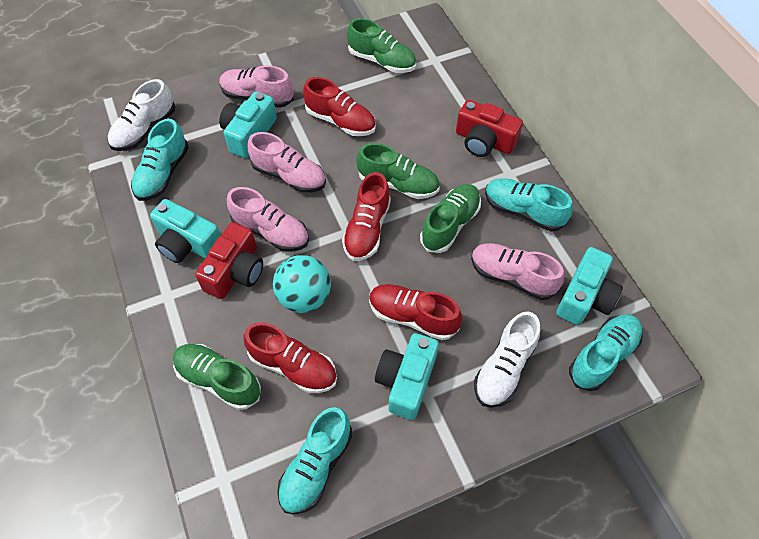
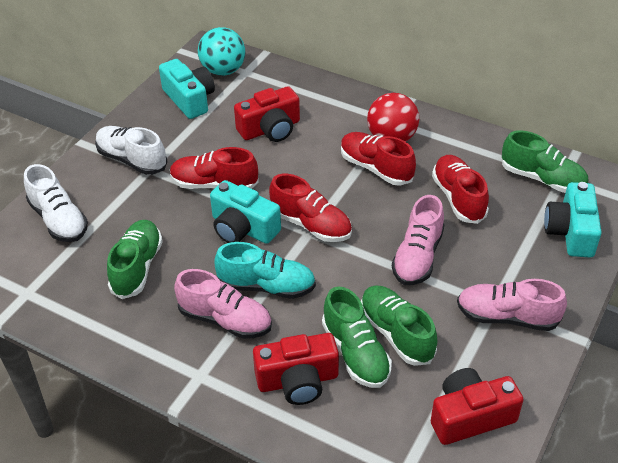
pink shoe: 4 -> 3
red ball: 0 -> 1
red camera: 2 -> 3
turquoise camera: 4 -> 3
turquoise shoe: 4 -> 1

